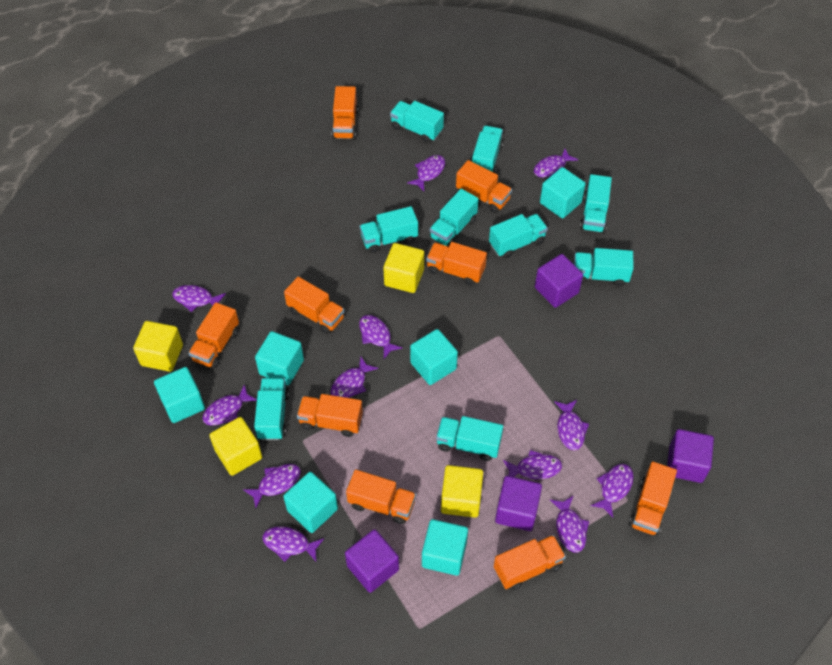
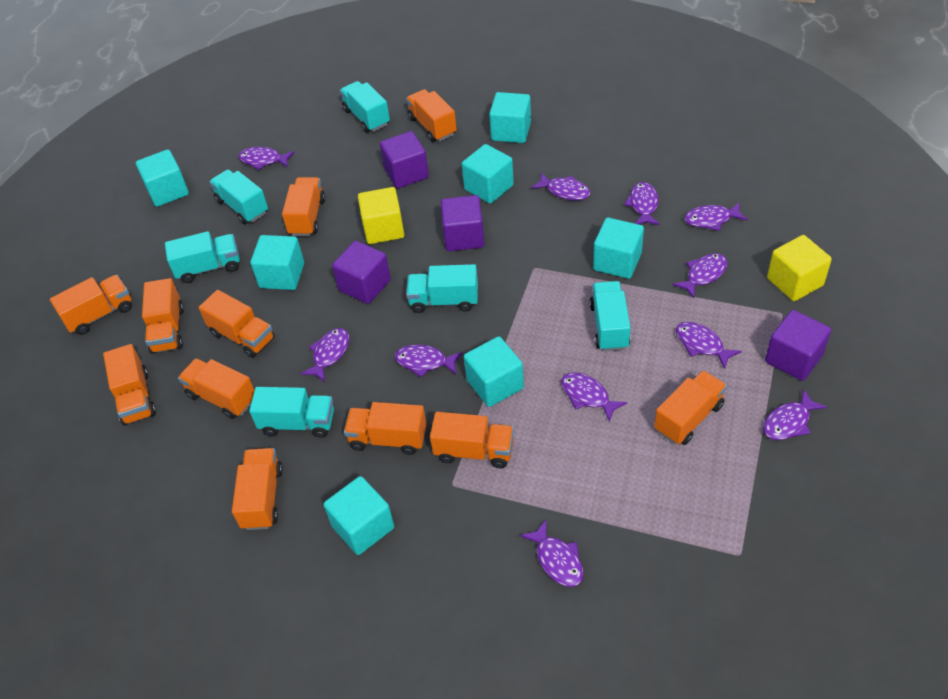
orange truck: 9 -> 11
purple fish: 12 -> 11
turquoise cube: 6 -> 7
turquoise truck: 9 -> 6
yellow cube: 4 -> 2

